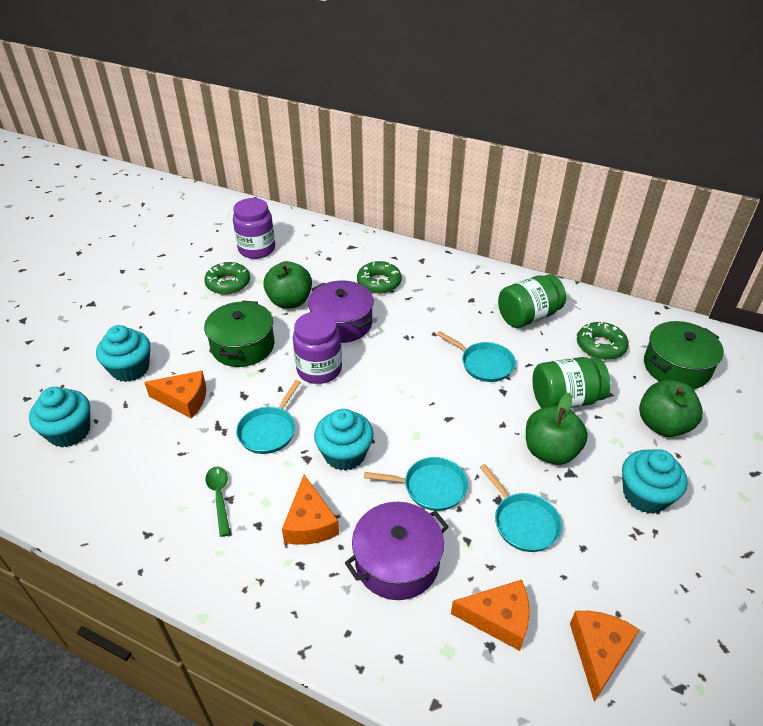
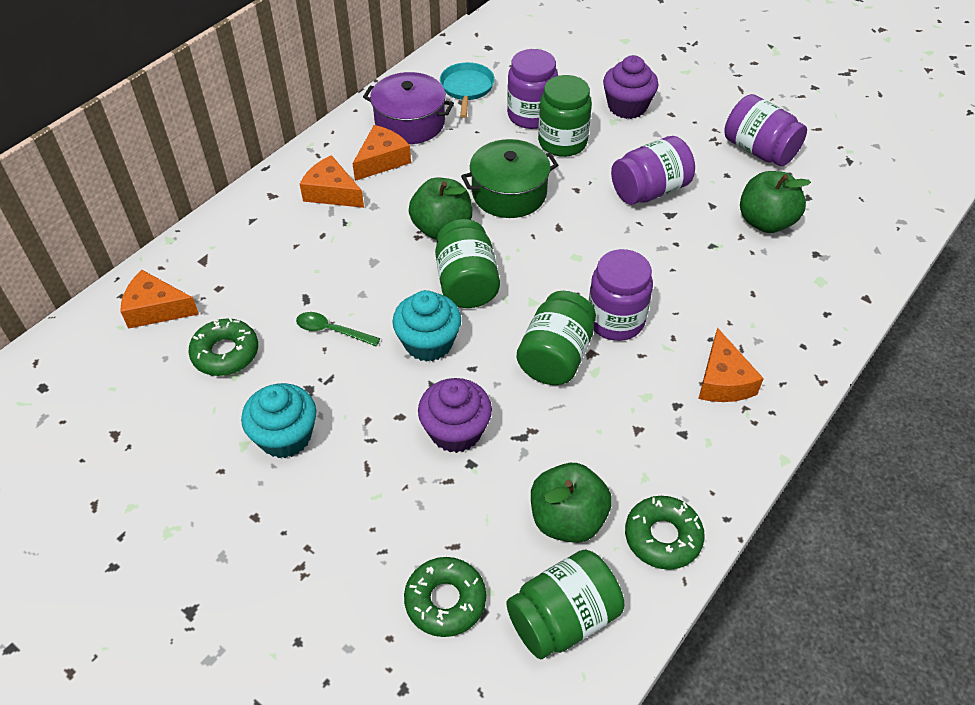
green jar: 2 -> 4
green pot: 2 -> 1
purple cupcake: 0 -> 2
purple jar: 2 -> 4
purple pot: 2 -> 1
turquoise cupcake: 4 -> 2
turquoise pan: 4 -> 1

